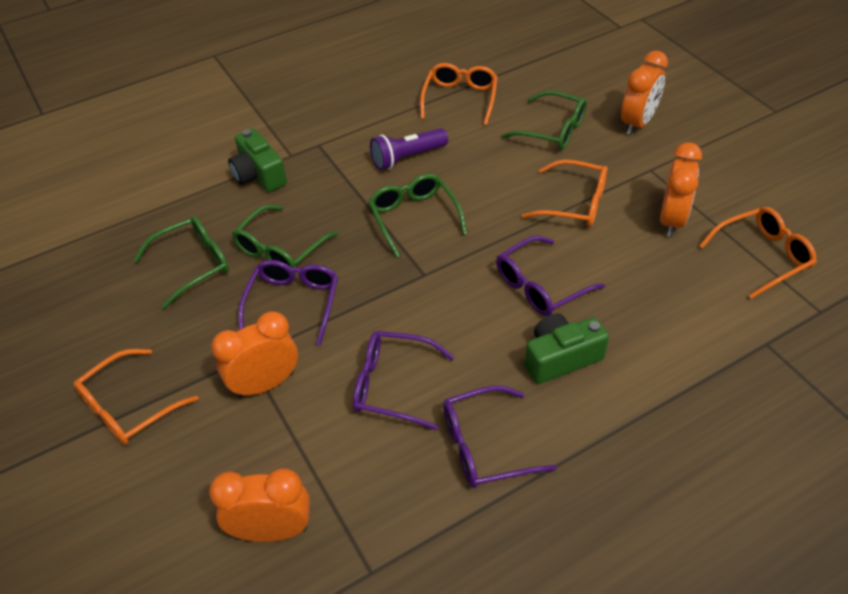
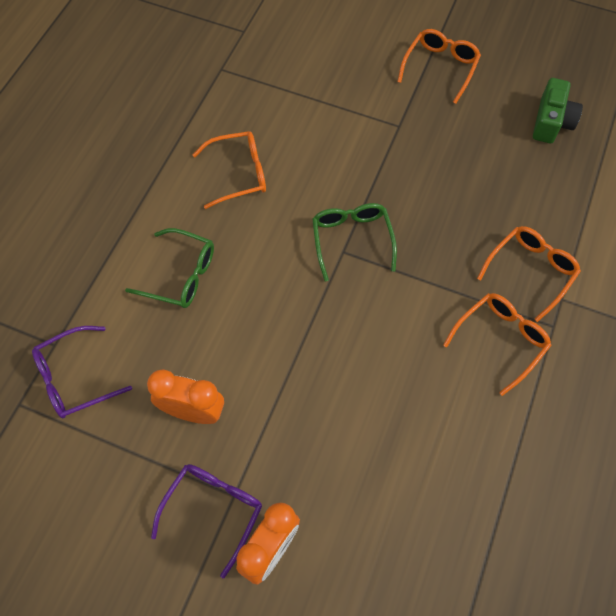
green camera: 2 -> 1
green glasses: 4 -> 2
orange clock: 4 -> 2
purple flashlight: 1 -> 0
purple glasses: 4 -> 2

